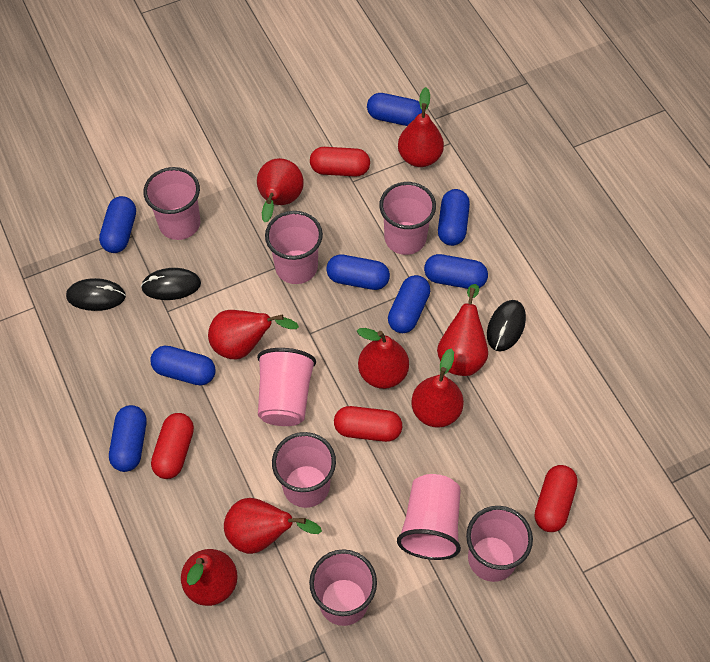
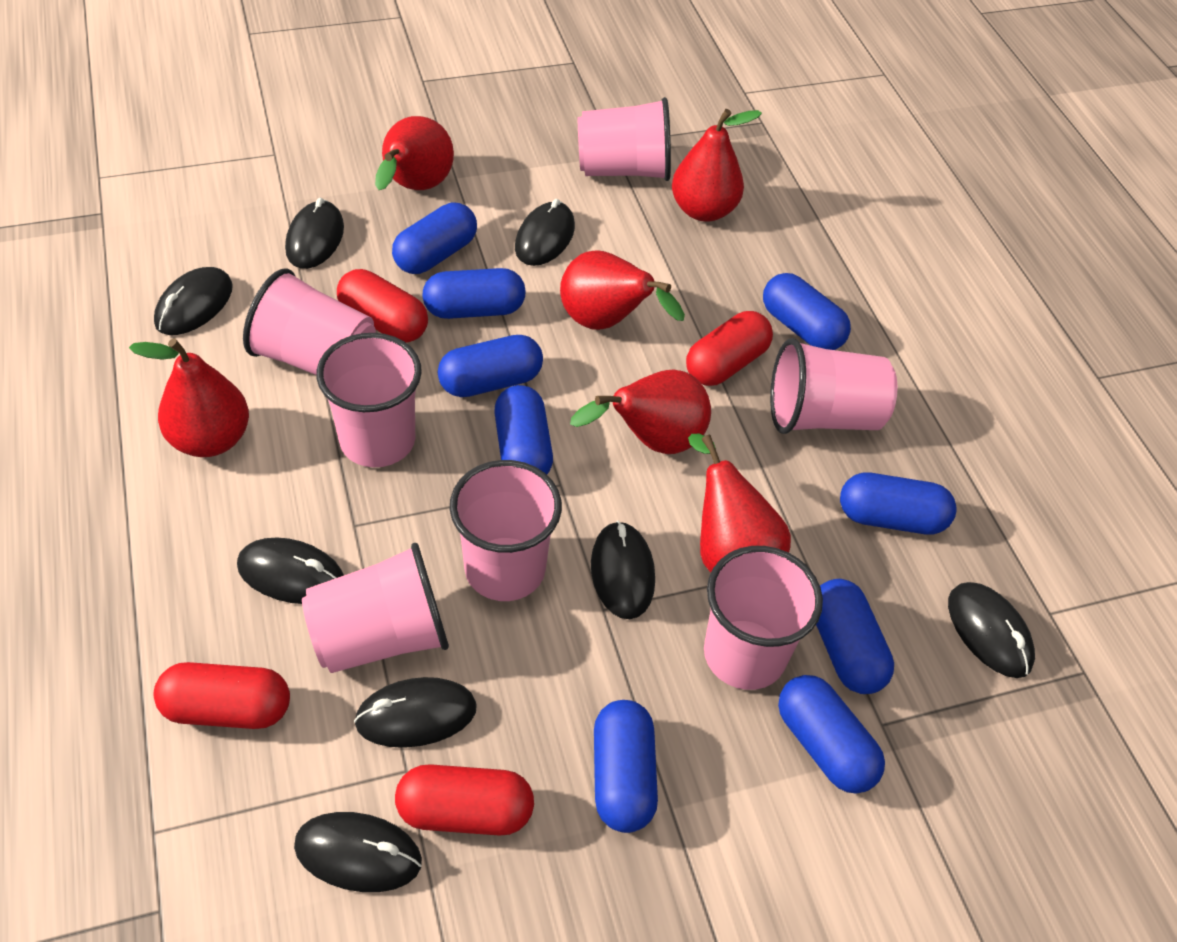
black mouse: 3 -> 8
blue capsule: 8 -> 9
pink cup: 8 -> 7
red pear: 8 -> 6

